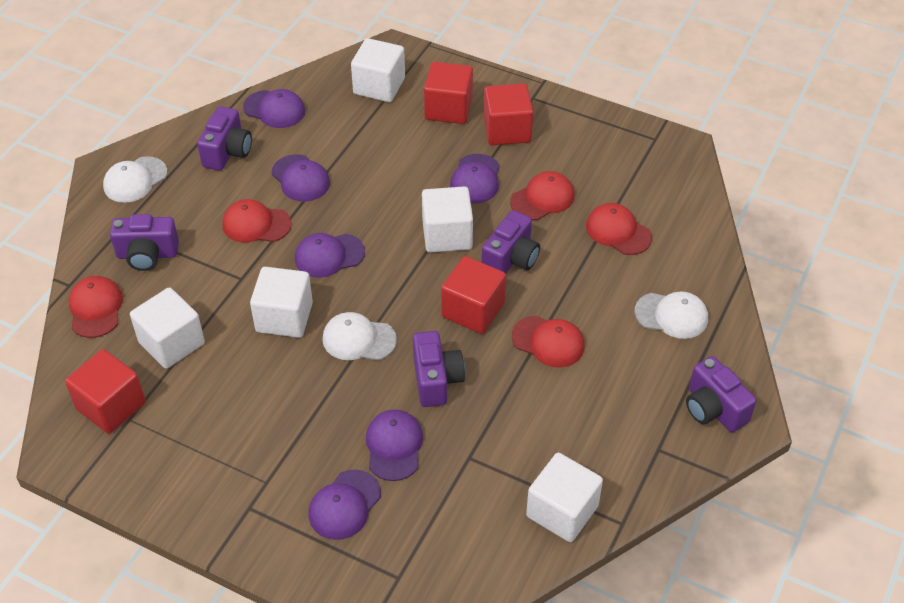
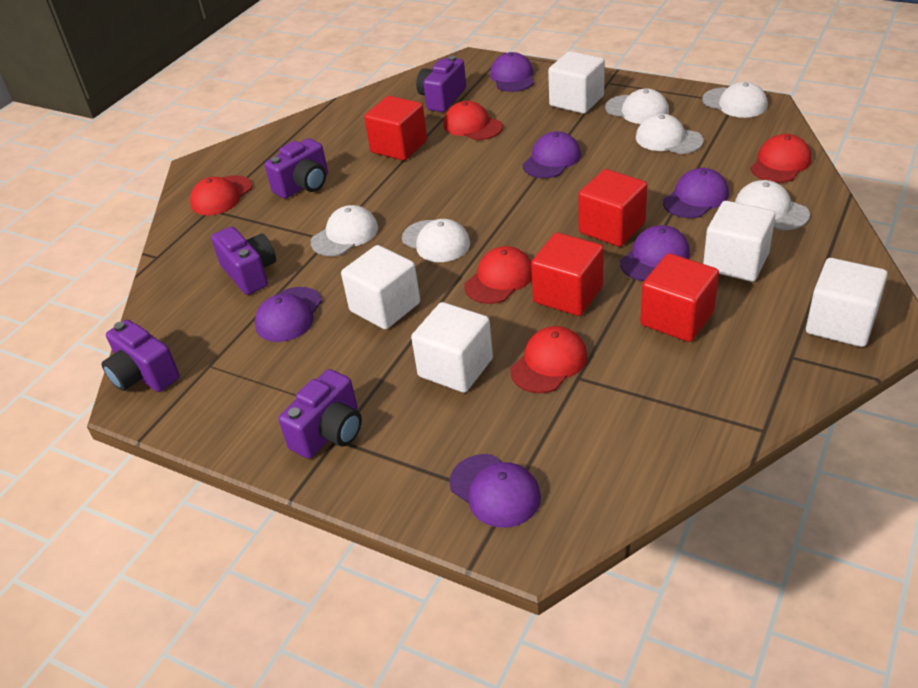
white cap: 3 -> 6

